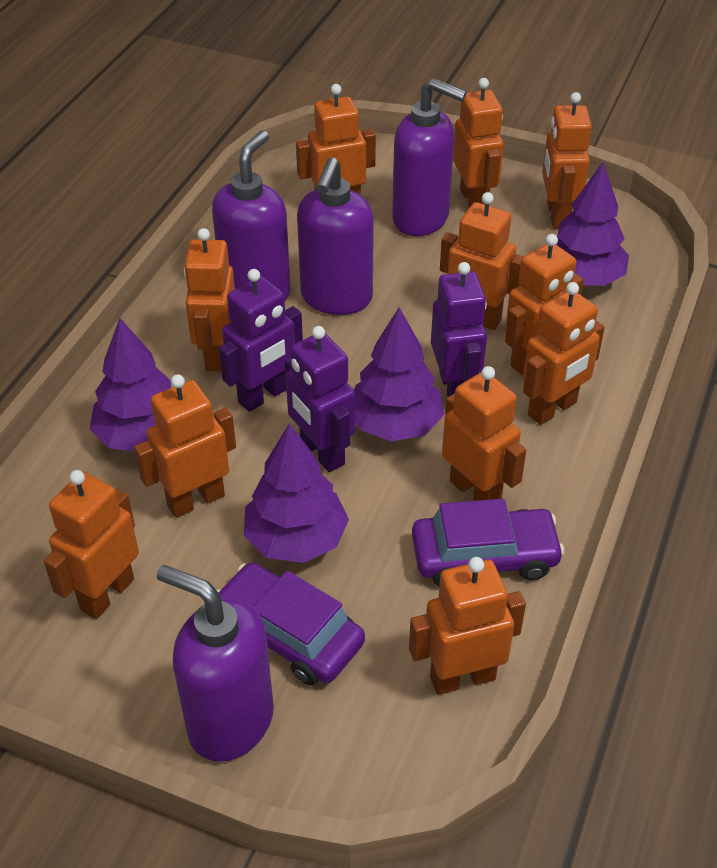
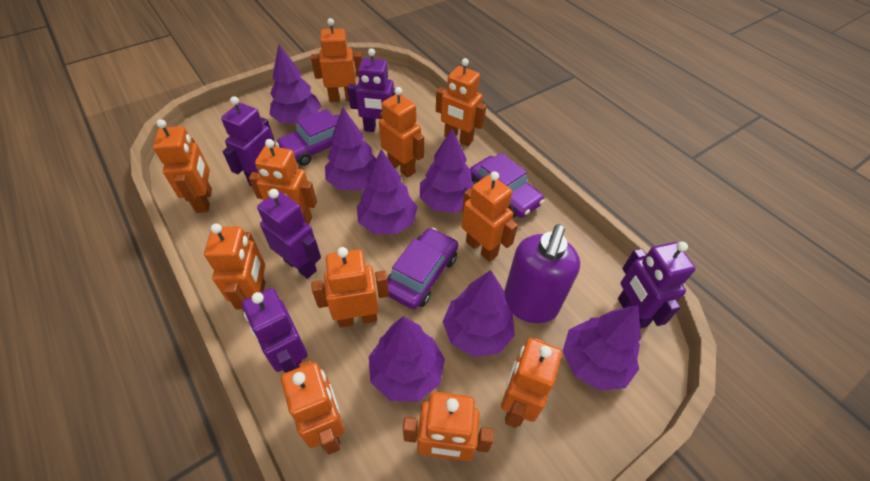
purple car: 2 -> 3
purple robot: 3 -> 5
purple soap dispenser: 4 -> 1
purple tree: 4 -> 7

